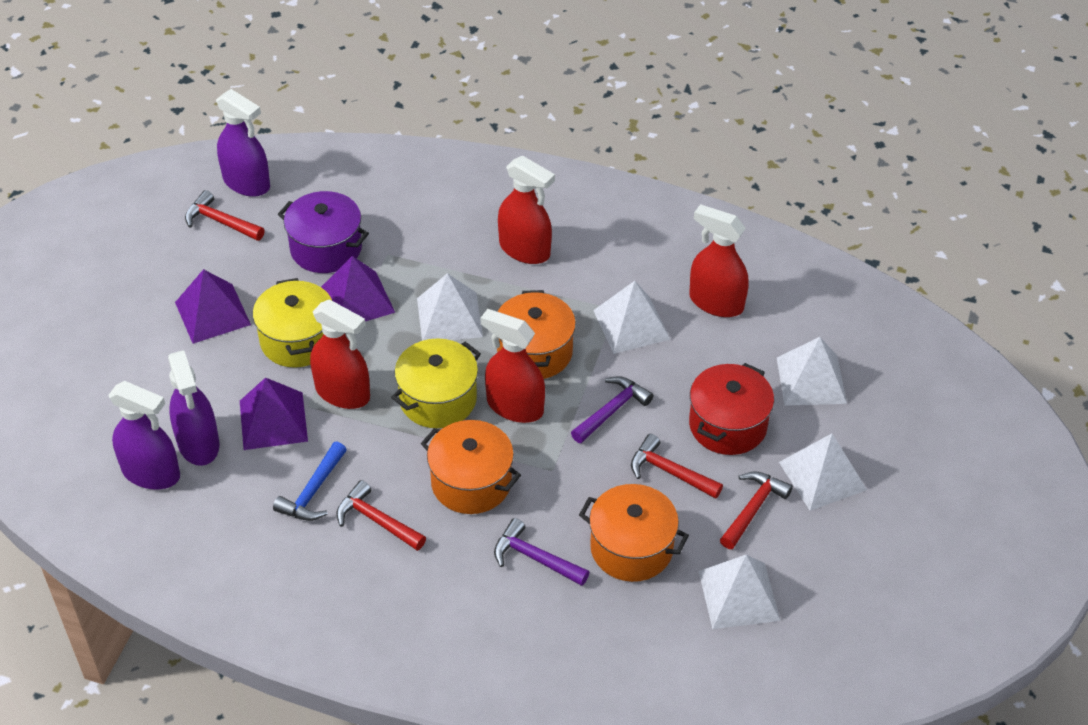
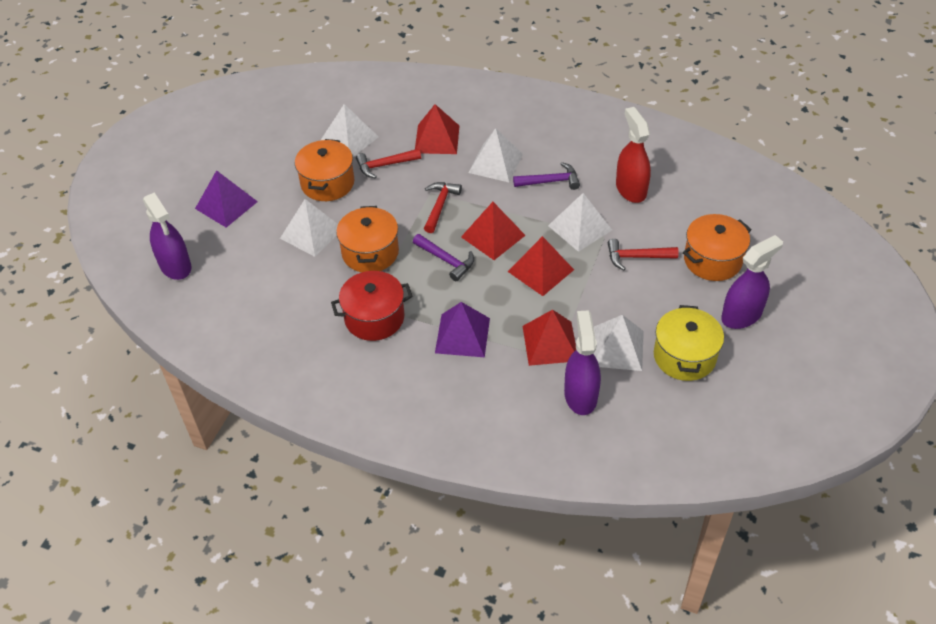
blue hammer: 1 -> 0
purple pot: 1 -> 0
purple pyramid: 3 -> 2
red hammer: 4 -> 3
red pyramid: 0 -> 4
red spray bottle: 4 -> 1
yellow pot: 2 -> 1

